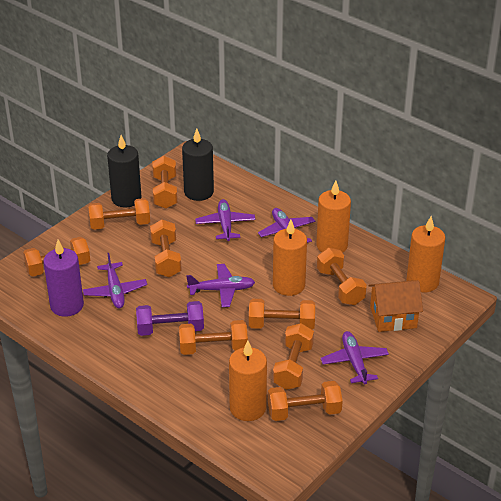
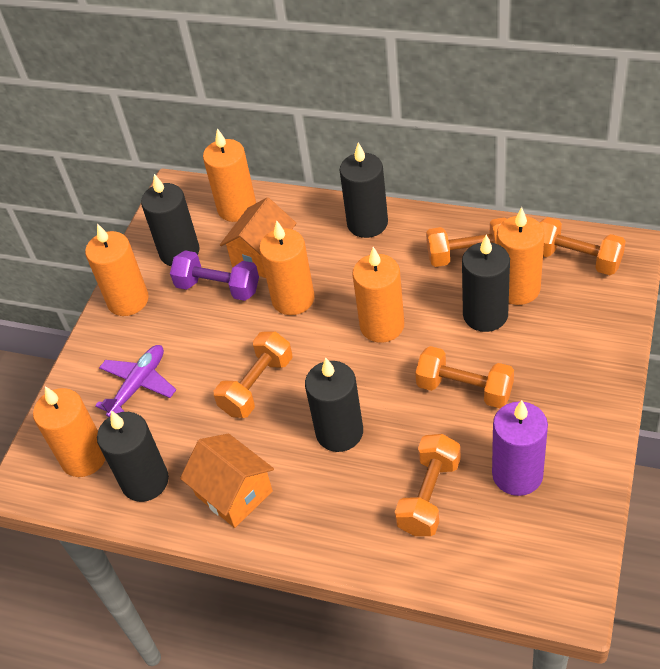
black candle: 2 -> 5
orange candle: 4 -> 6
orange dumbbell: 9 -> 5
orange house: 1 -> 2
purple plane: 5 -> 1

